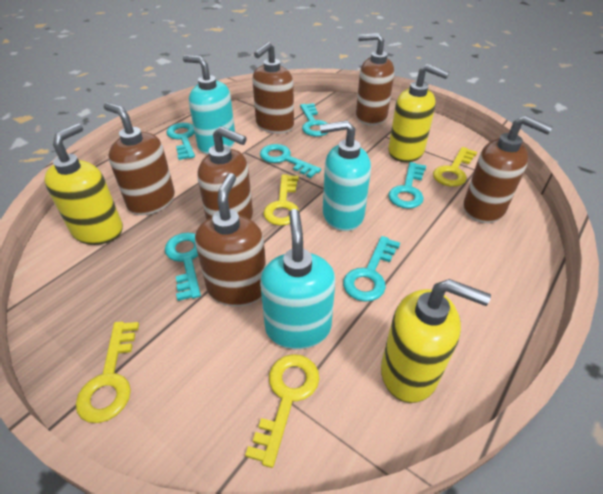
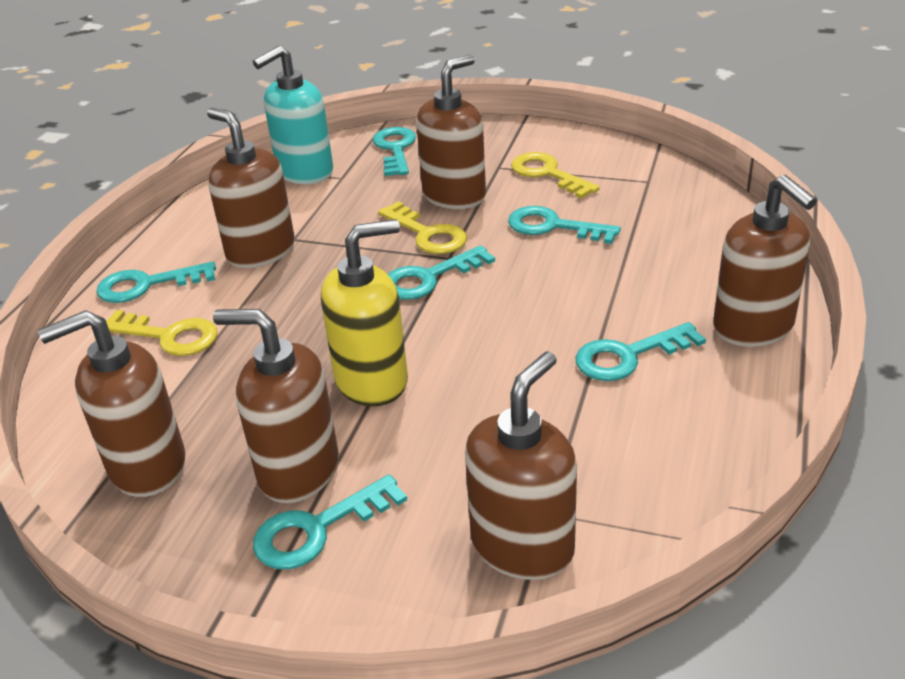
turquoise soap dispenser: 3 -> 1
yellow key: 4 -> 3
yellow soap dispenser: 3 -> 1

